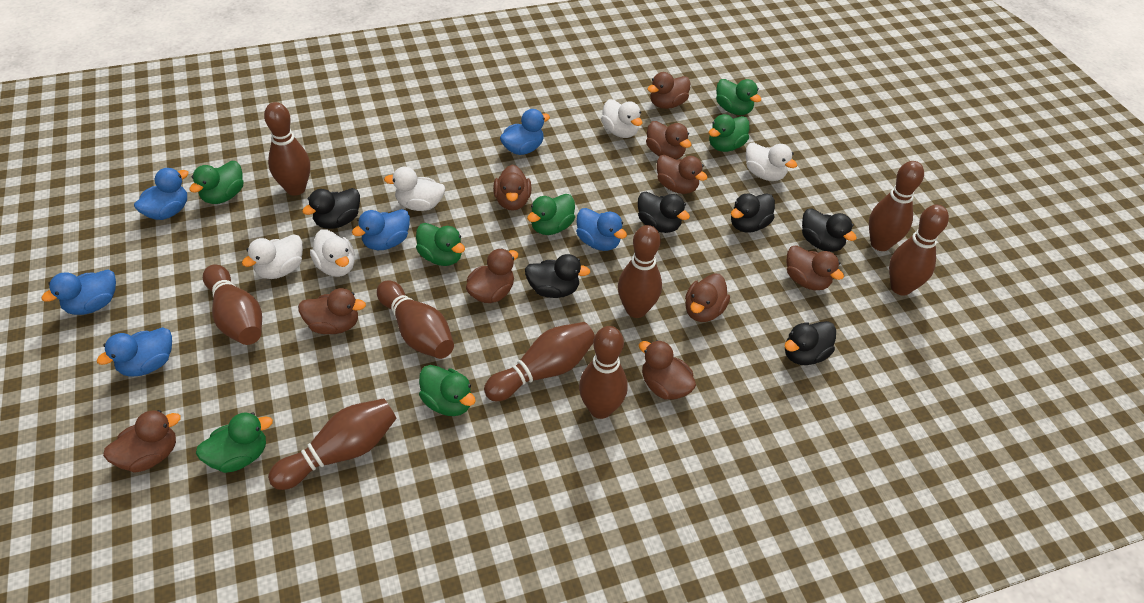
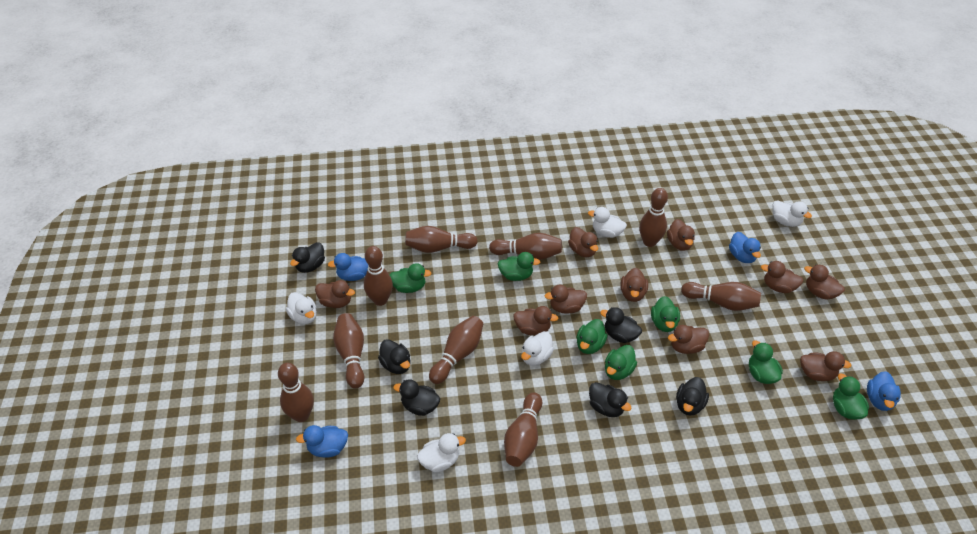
blue duck: 6 -> 4

